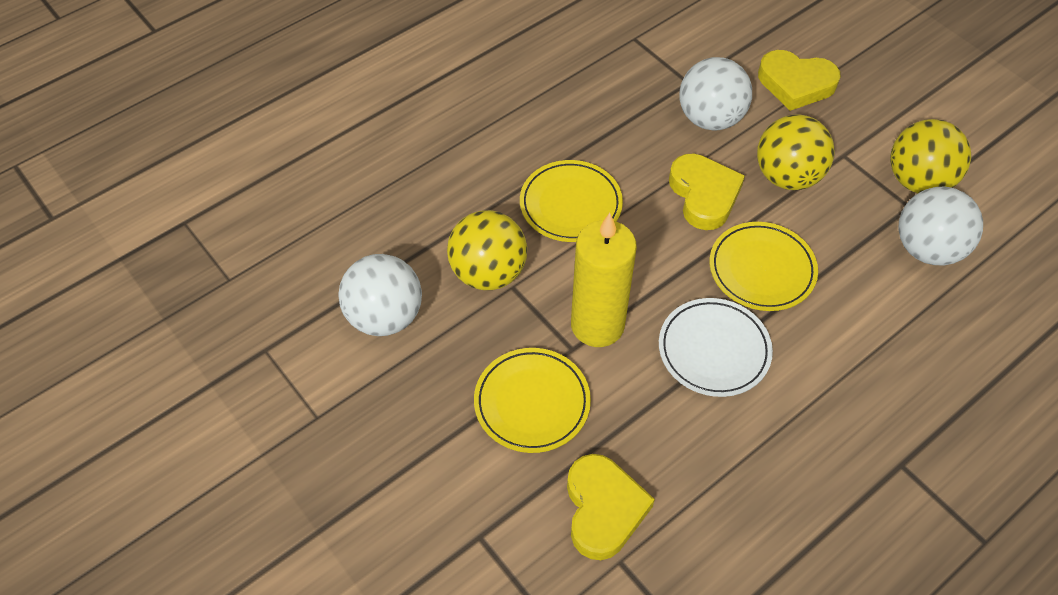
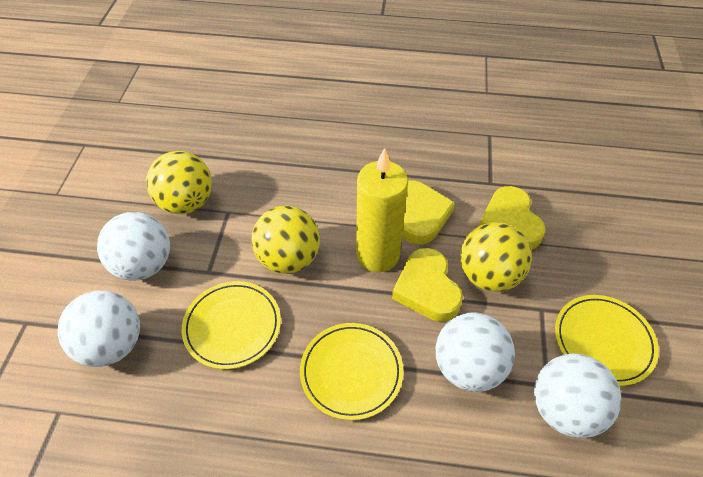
white ball: 3 -> 4
white plate: 1 -> 0

